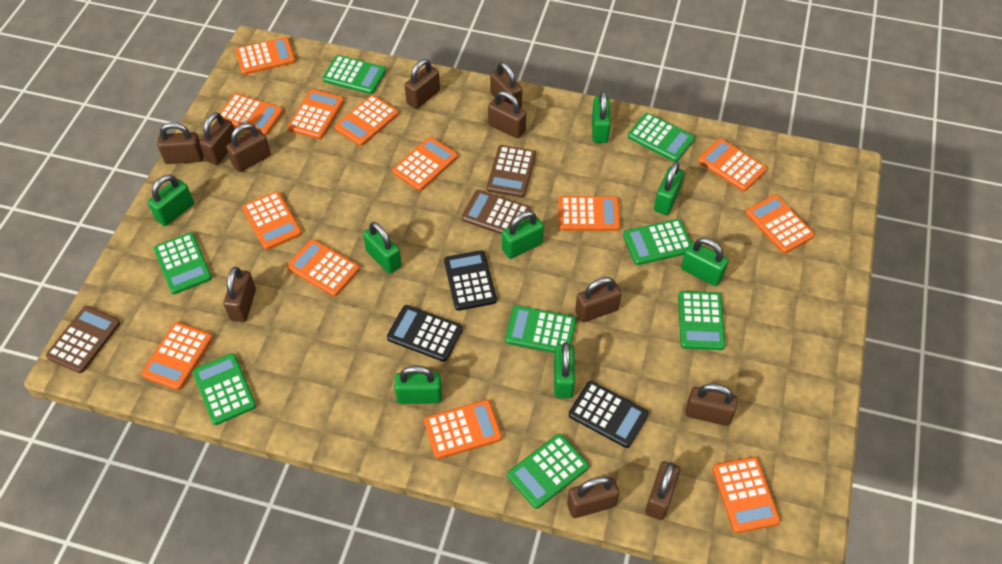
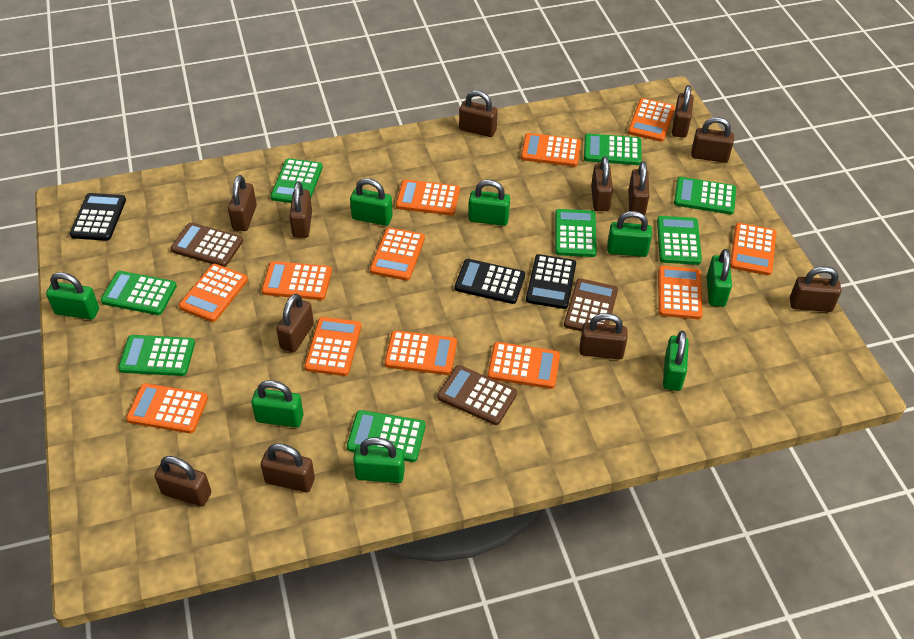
brown padlock: 11 -> 12
orange calculator: 13 -> 12

